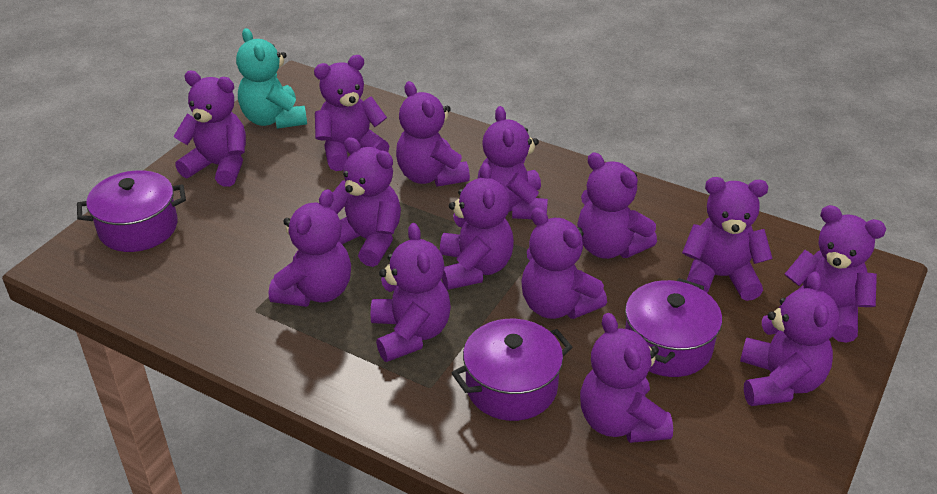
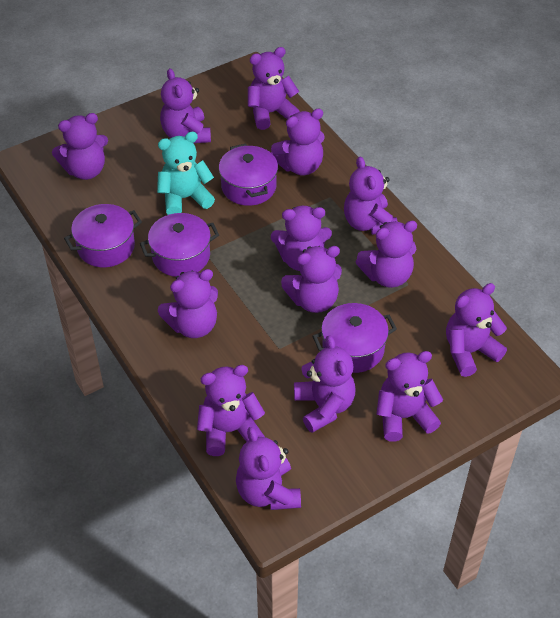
purple pot: 3 -> 4

